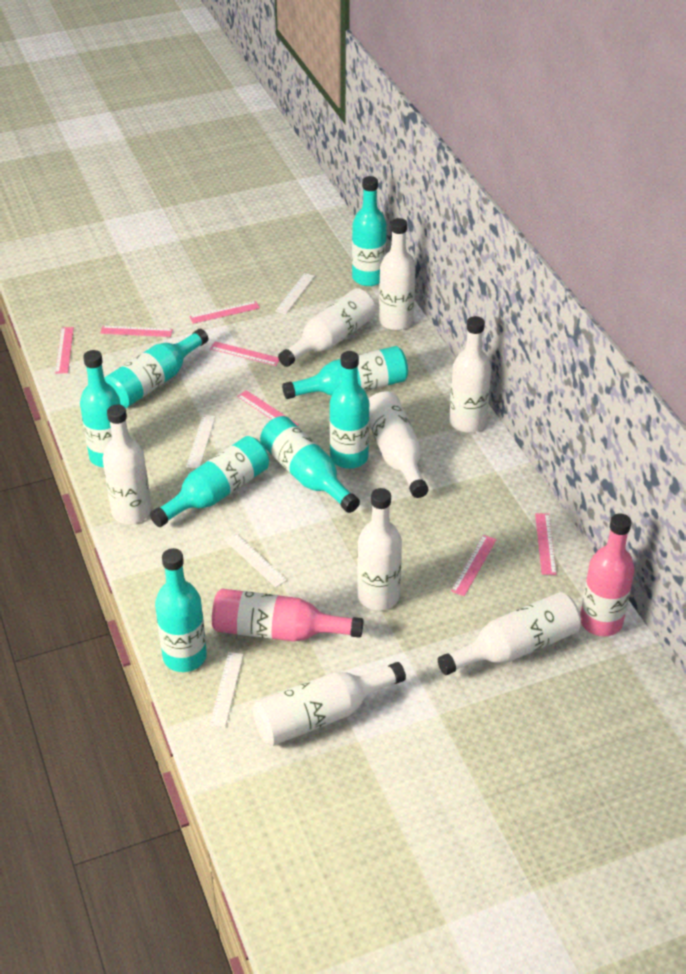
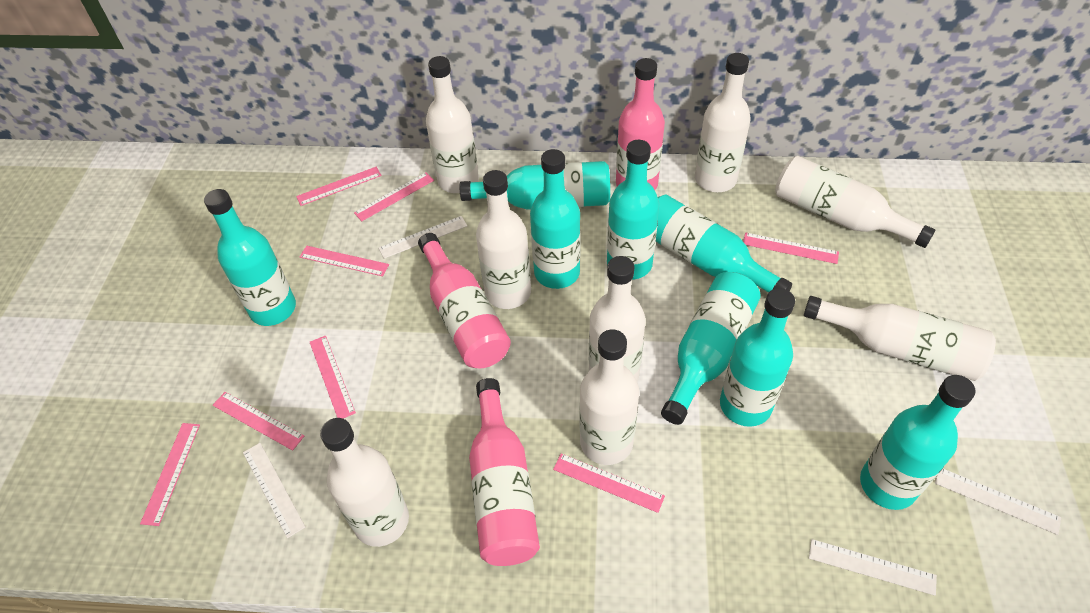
pink bottle: 2 -> 3
pink ruler: 7 -> 8

